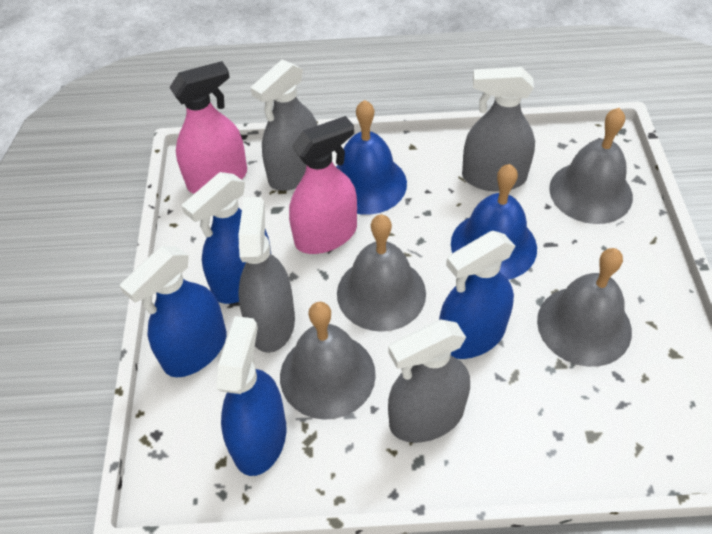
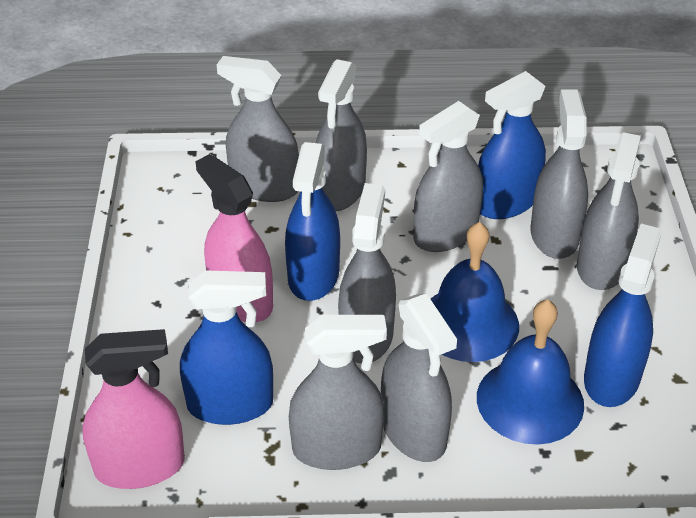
grey bell: 4 -> 0
grey spray bottle: 4 -> 8

